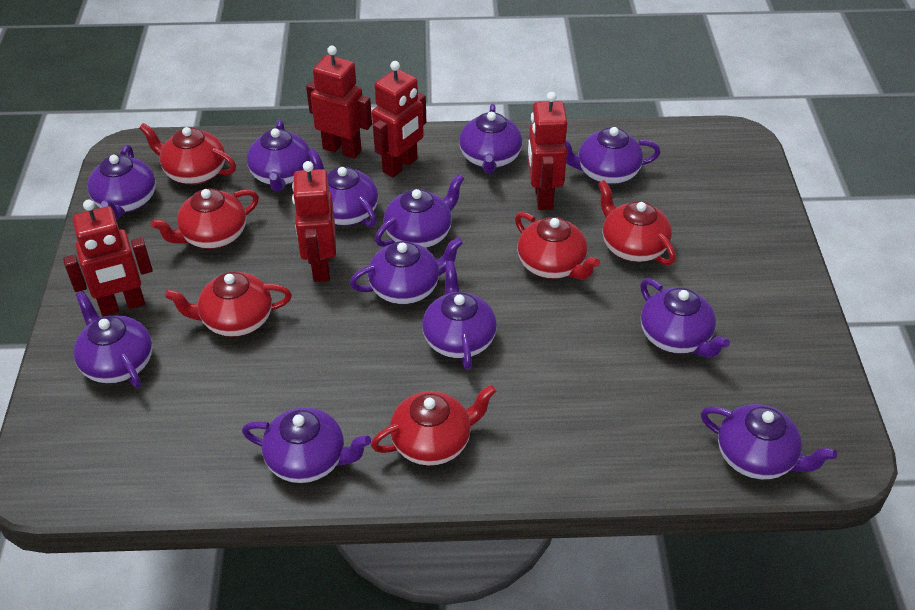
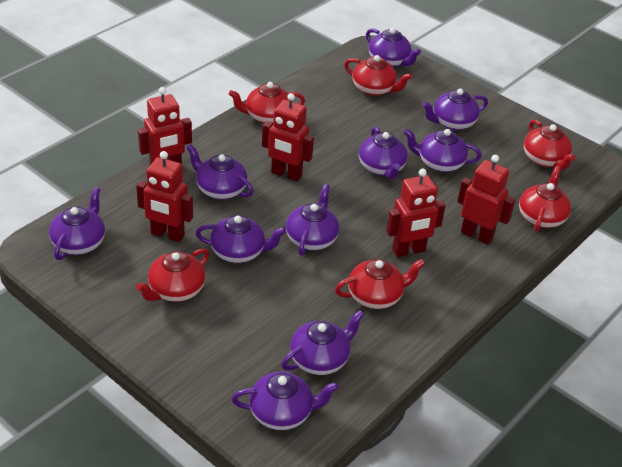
purple teapot: 12 -> 10

